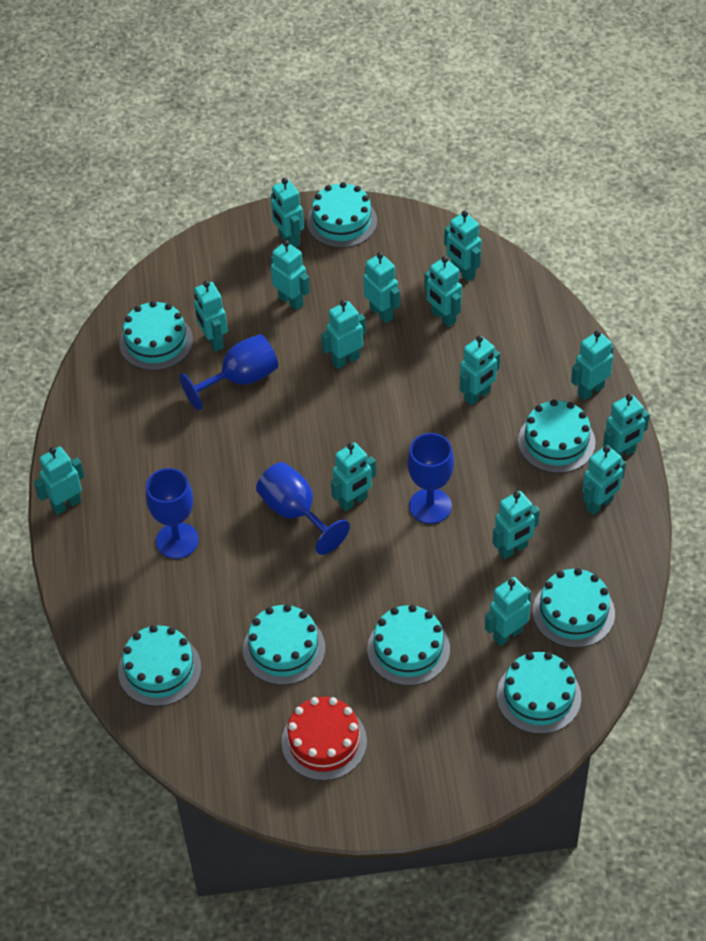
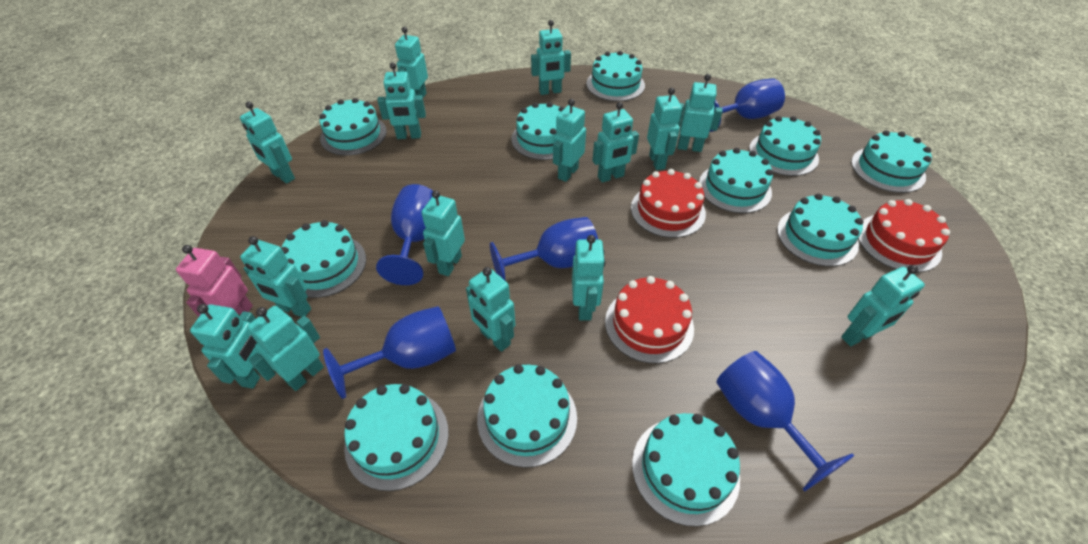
blue goblet: 4 -> 5
pink robot: 0 -> 1
red cake: 1 -> 3
turquoise cake: 8 -> 11

